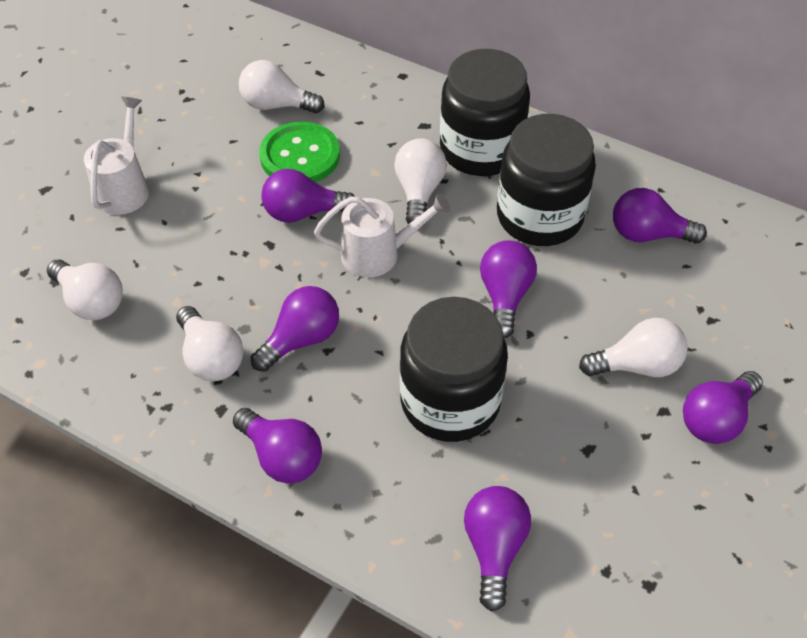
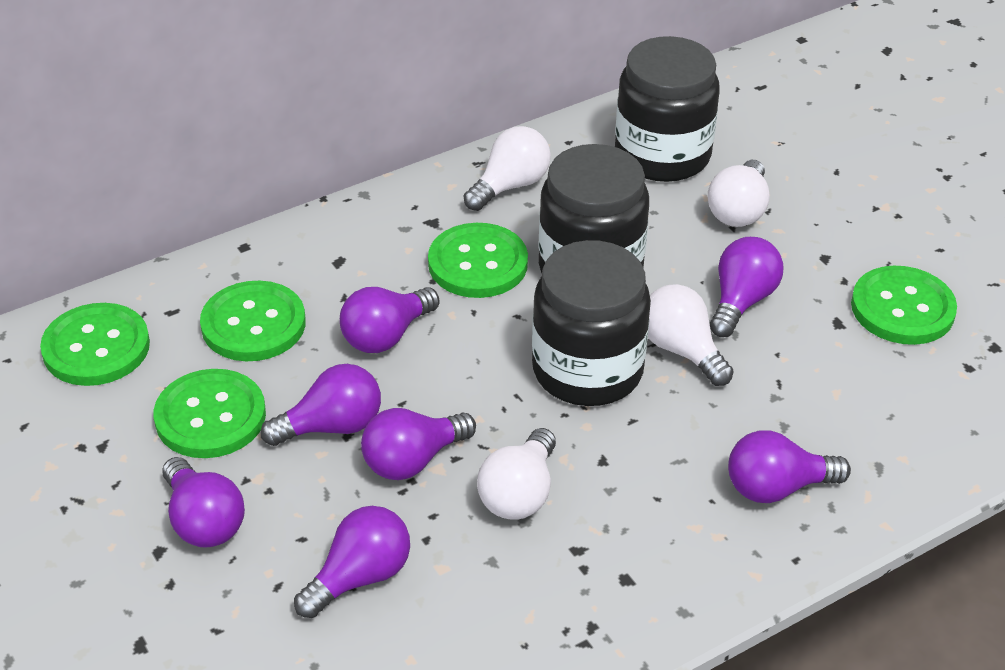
green button: 1 -> 5
white light bulb: 5 -> 4
white watering can: 2 -> 0

